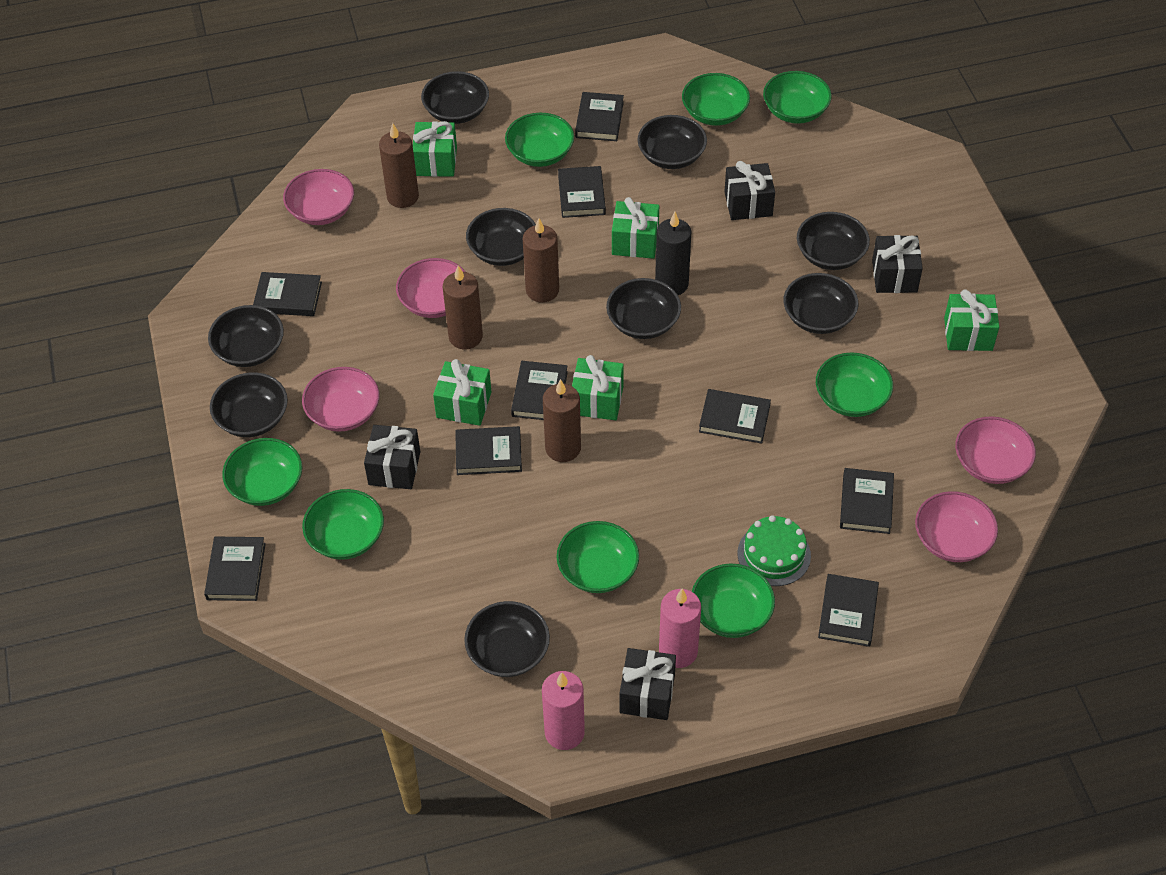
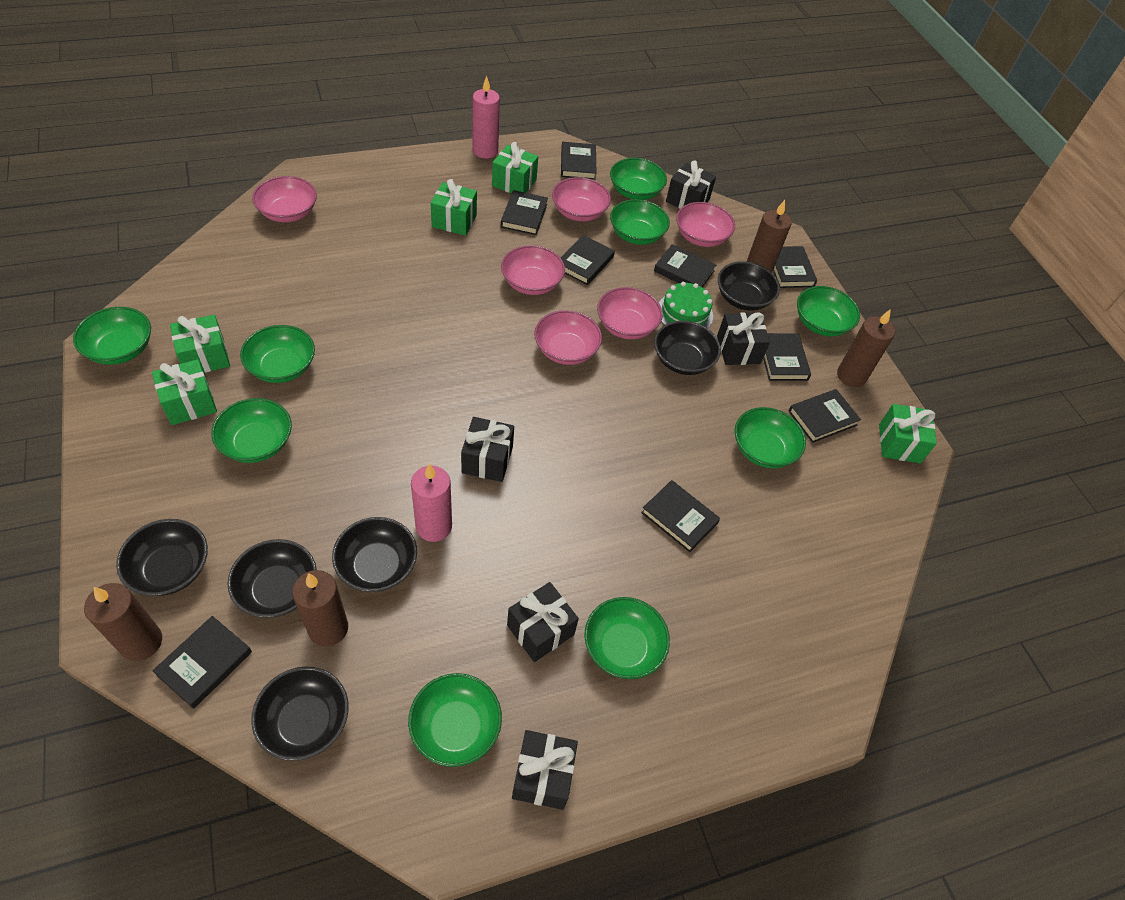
black bowl: 9 -> 6
black candle: 1 -> 0
black gift: 4 -> 5
green bowl: 8 -> 9
pink bowl: 5 -> 6

